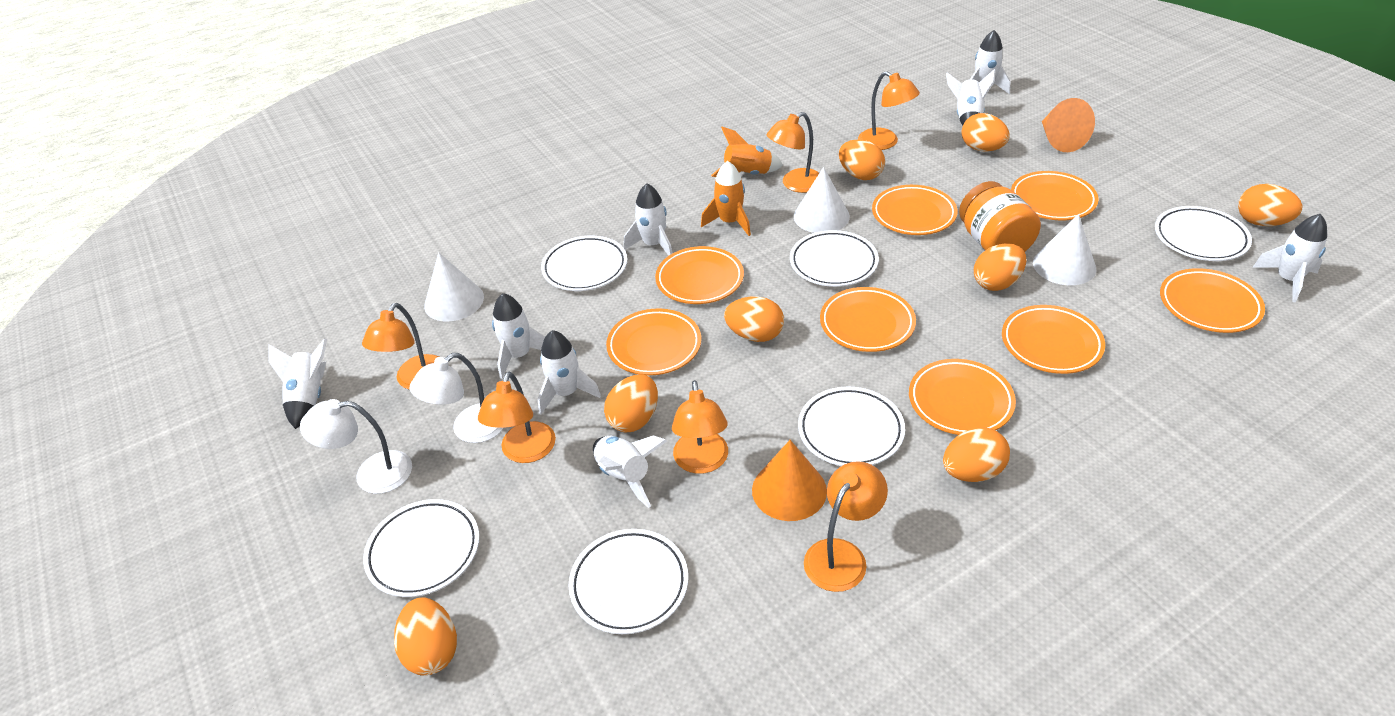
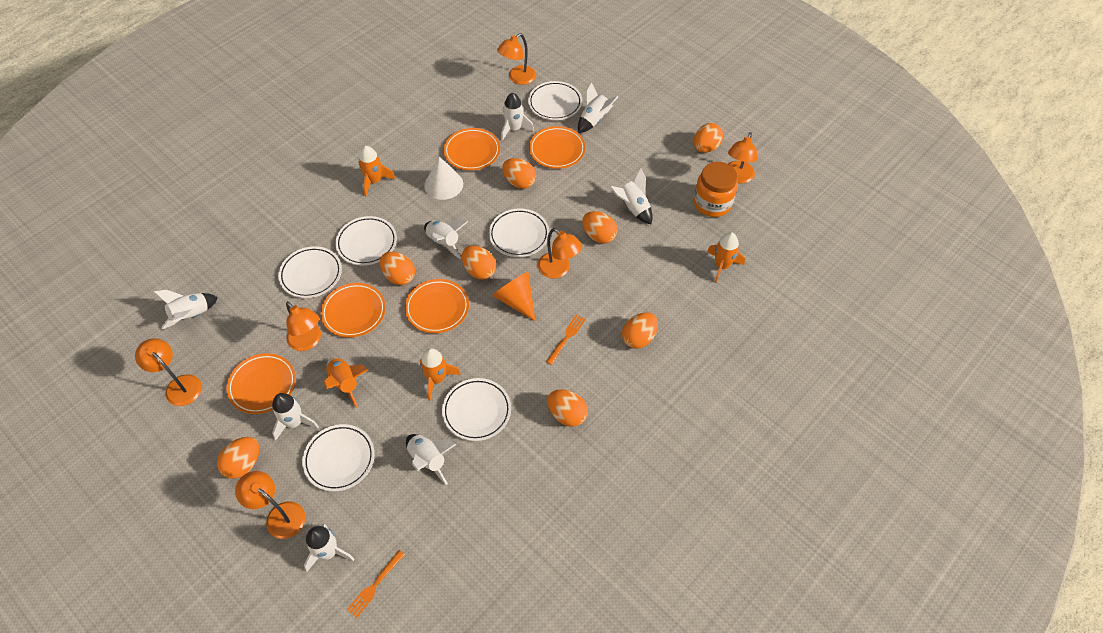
orange cone: 2 -> 1
orange fork: 0 -> 2
orange plate: 8 -> 5
orange rocket: 2 -> 4
white cone: 3 -> 1
white lamp: 2 -> 0

